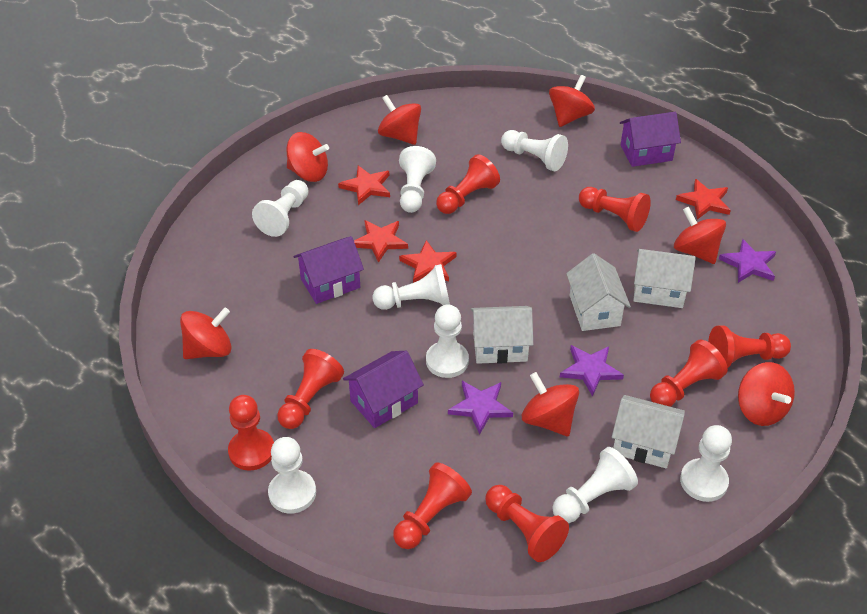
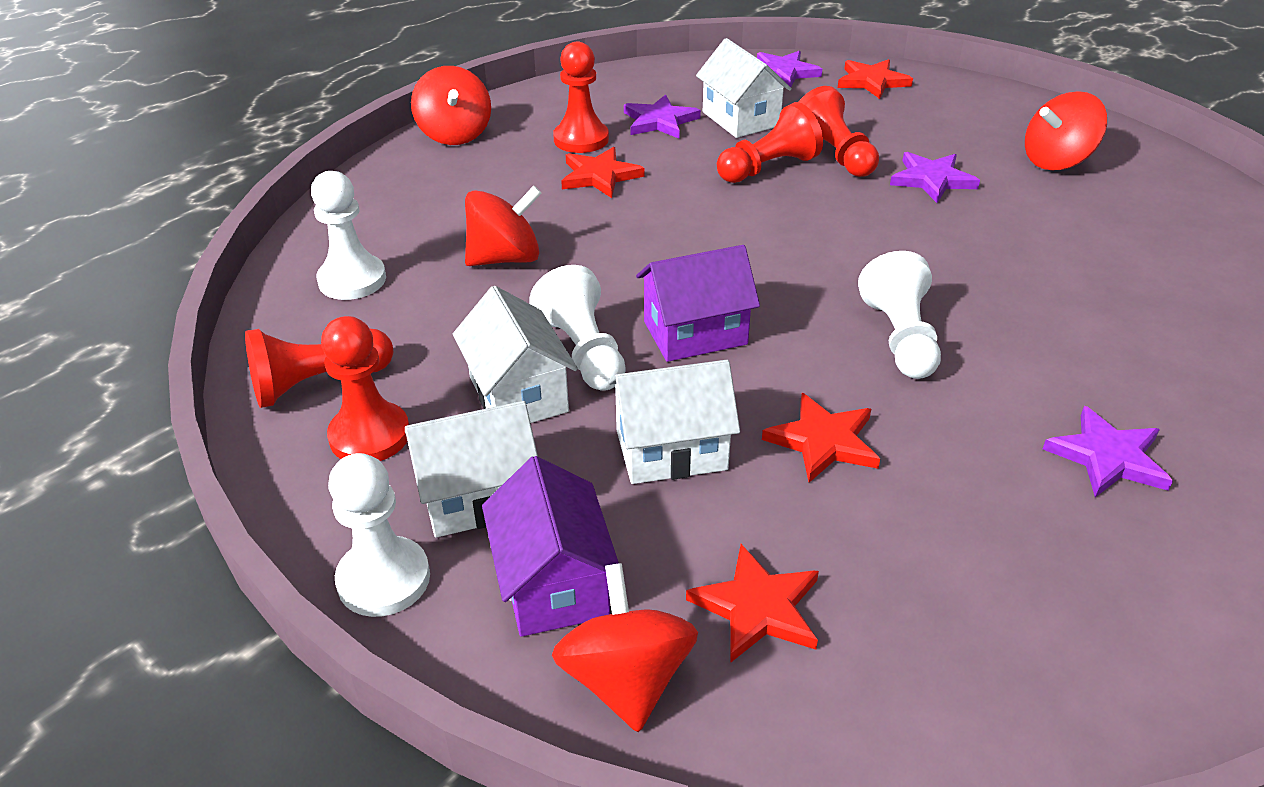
purple house: 3 -> 2
purple star: 3 -> 4
red pawn: 8 -> 5
red spinning top: 7 -> 4
white pawn: 8 -> 4

